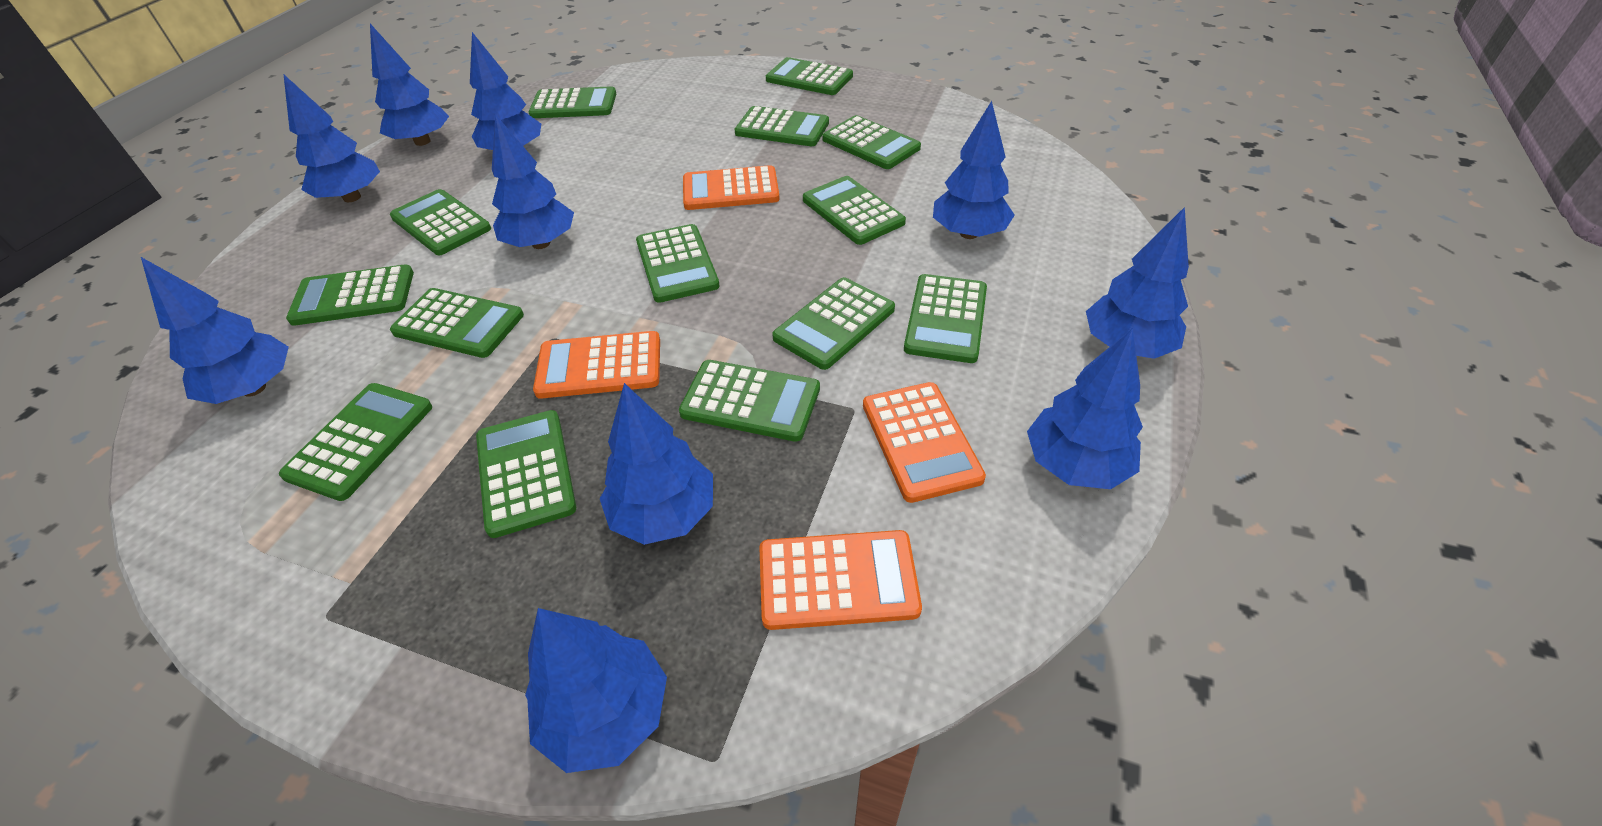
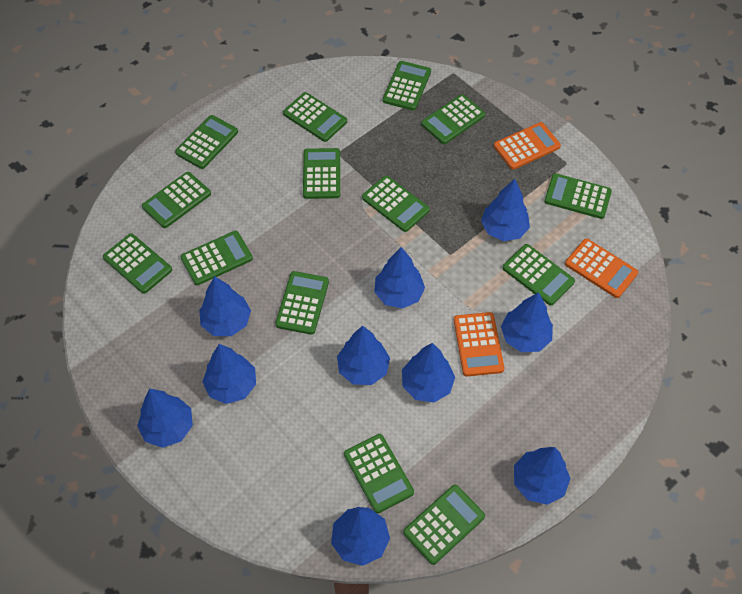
orange calculator: 4 -> 3

